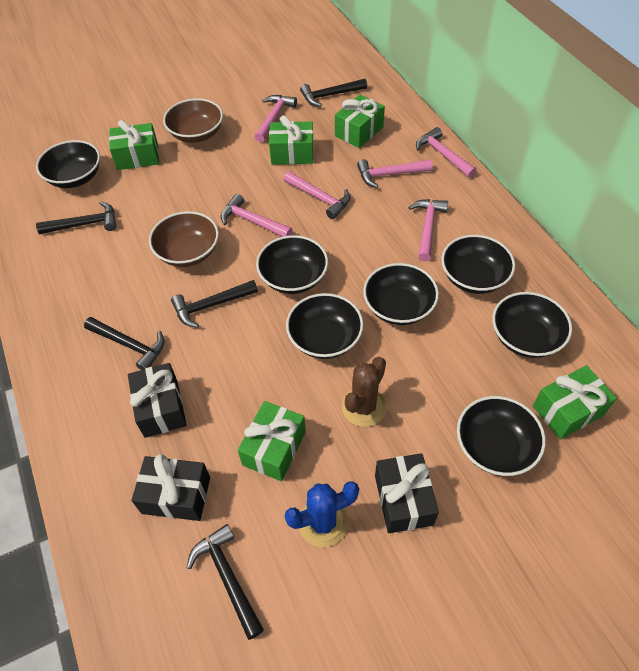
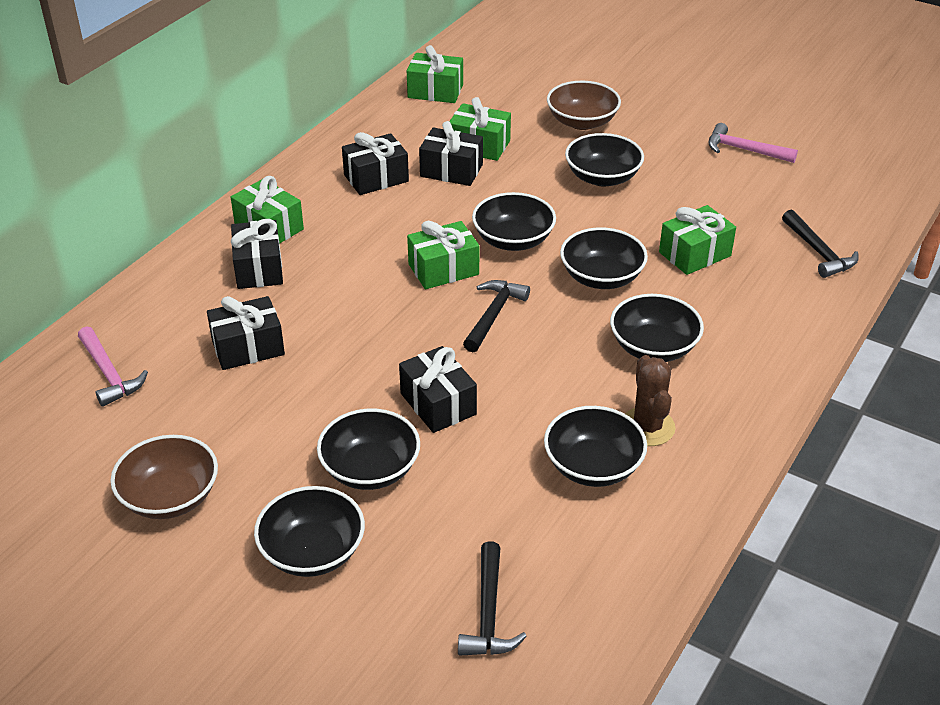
black gift: 3 -> 5
black hammer: 5 -> 3
blue cactus: 1 -> 0
pink hammer: 6 -> 2

